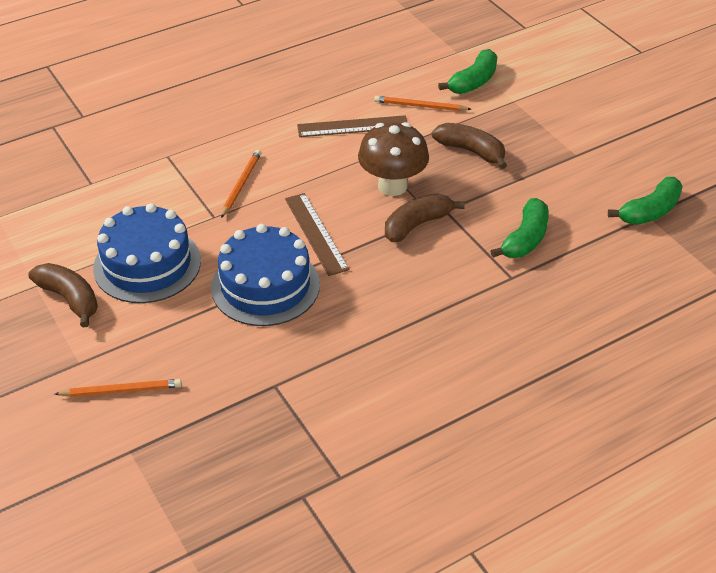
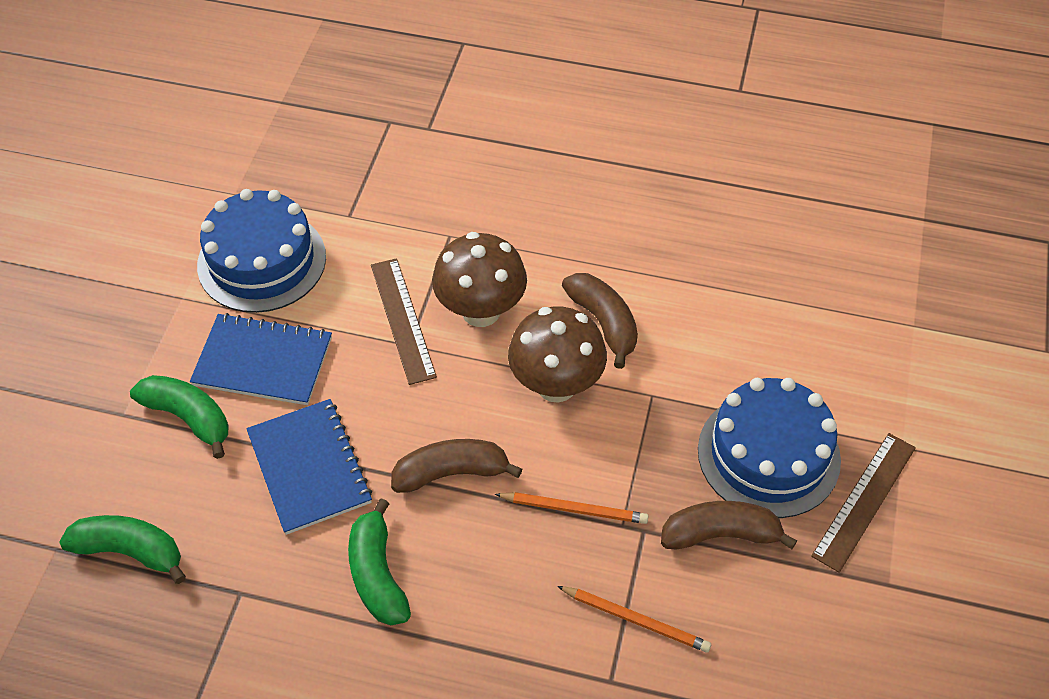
blue notebook: 0 -> 2
brown mushroom: 1 -> 2
orange pencil: 3 -> 2

